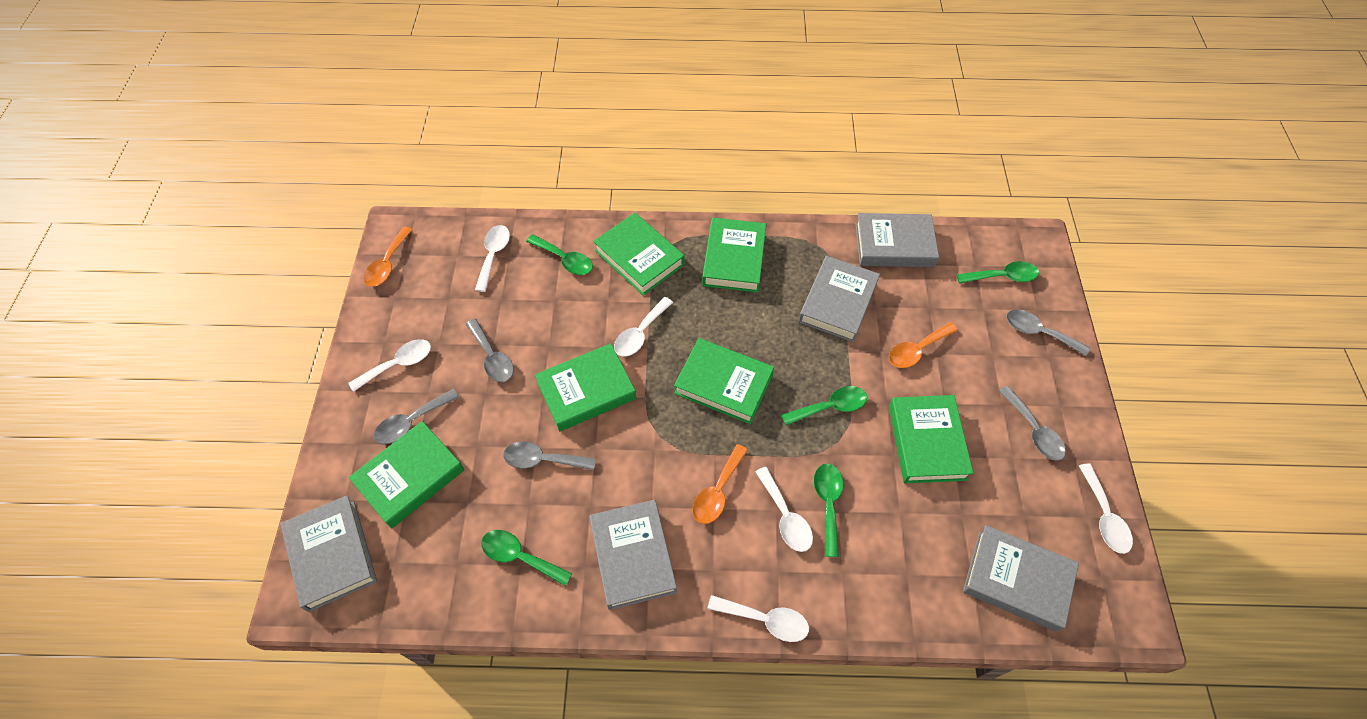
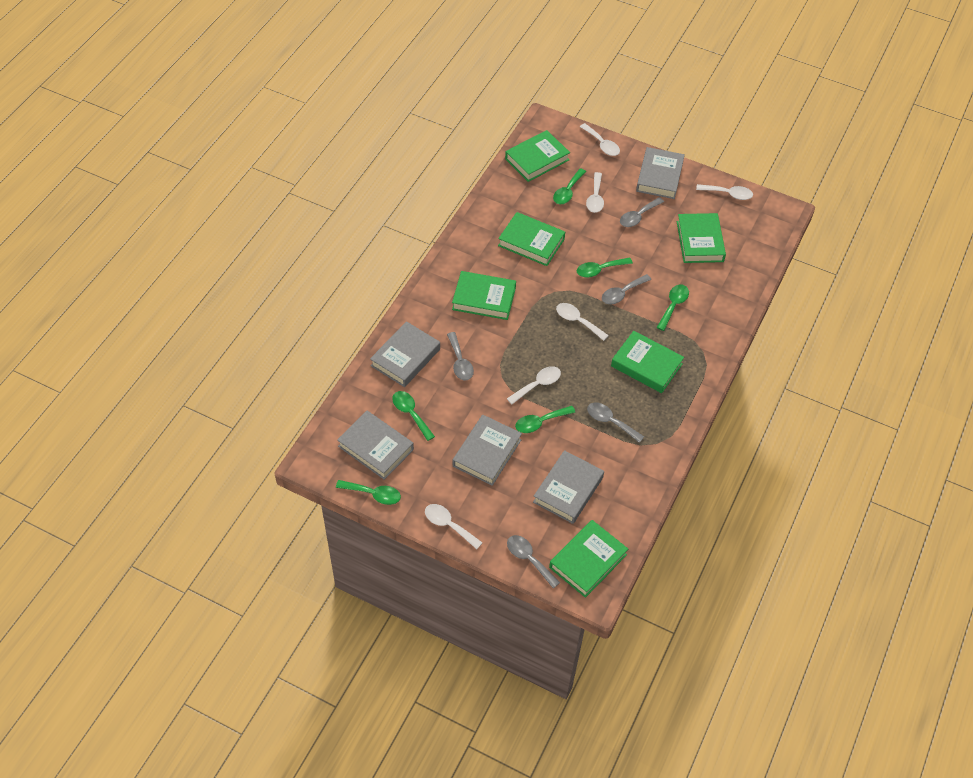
green spoon: 5 -> 6
orange spoon: 3 -> 0

